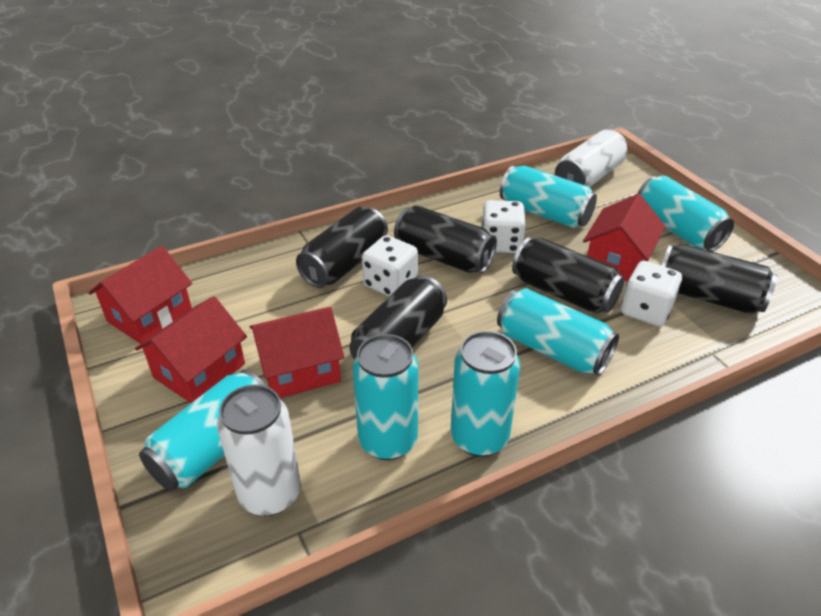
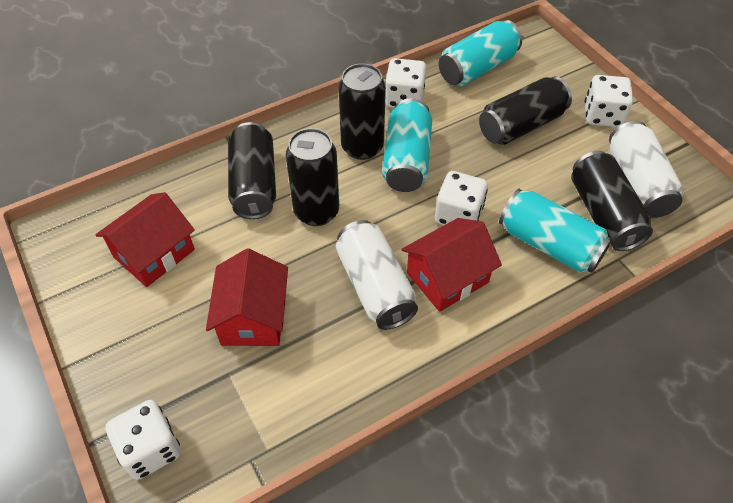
red house: 4 -> 3
turquoise can: 6 -> 3
white dice: 3 -> 4

